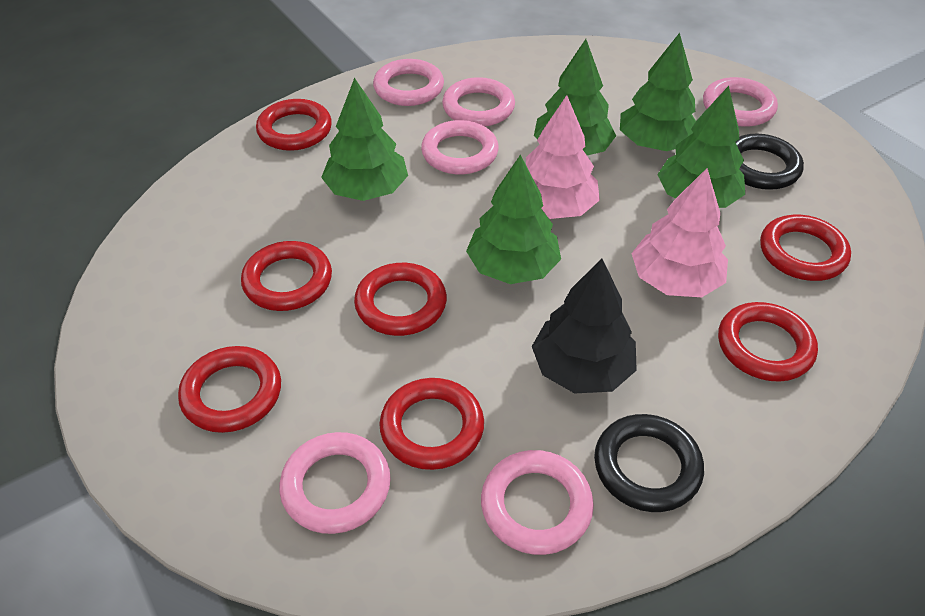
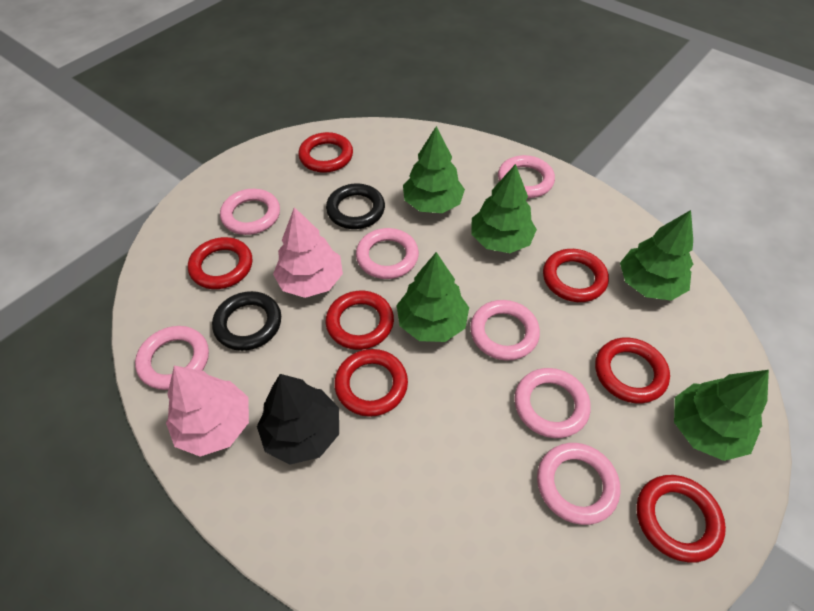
pink ring: 6 -> 7

